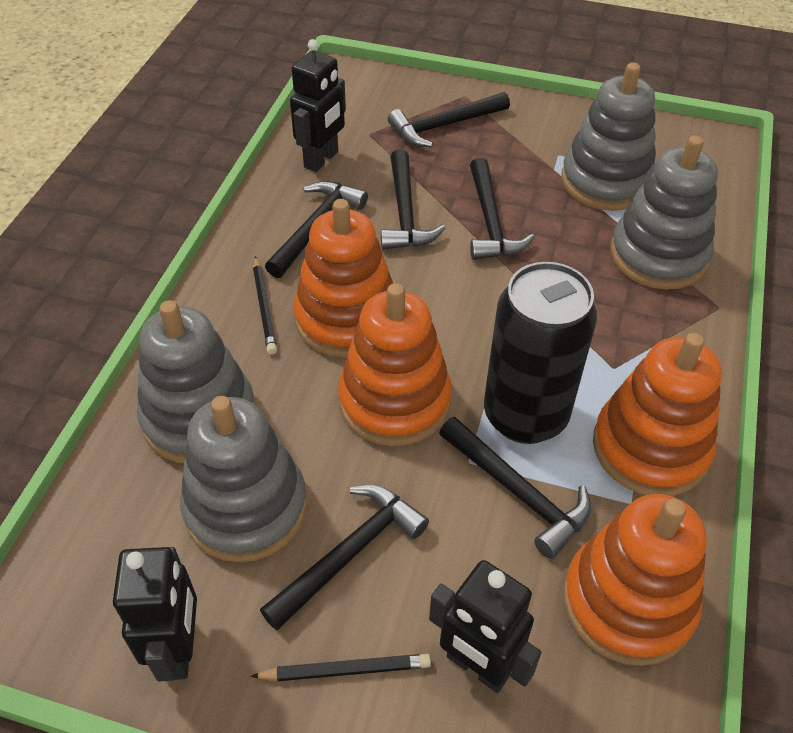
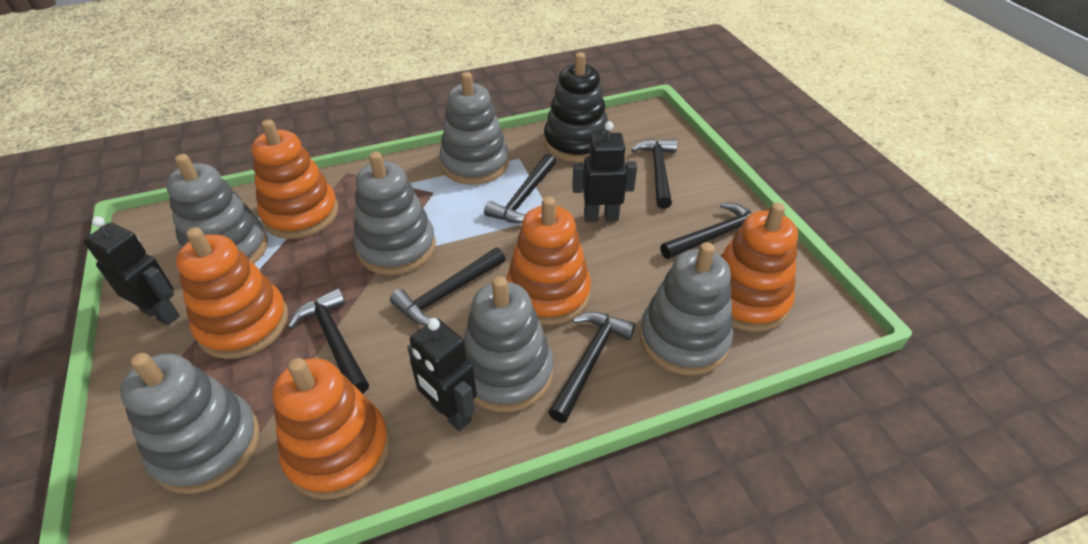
black can: 1 -> 0
black pencil: 2 -> 0
black stacking toy: 0 -> 1
grey stacking toy: 4 -> 6
orange stacking toy: 4 -> 5

